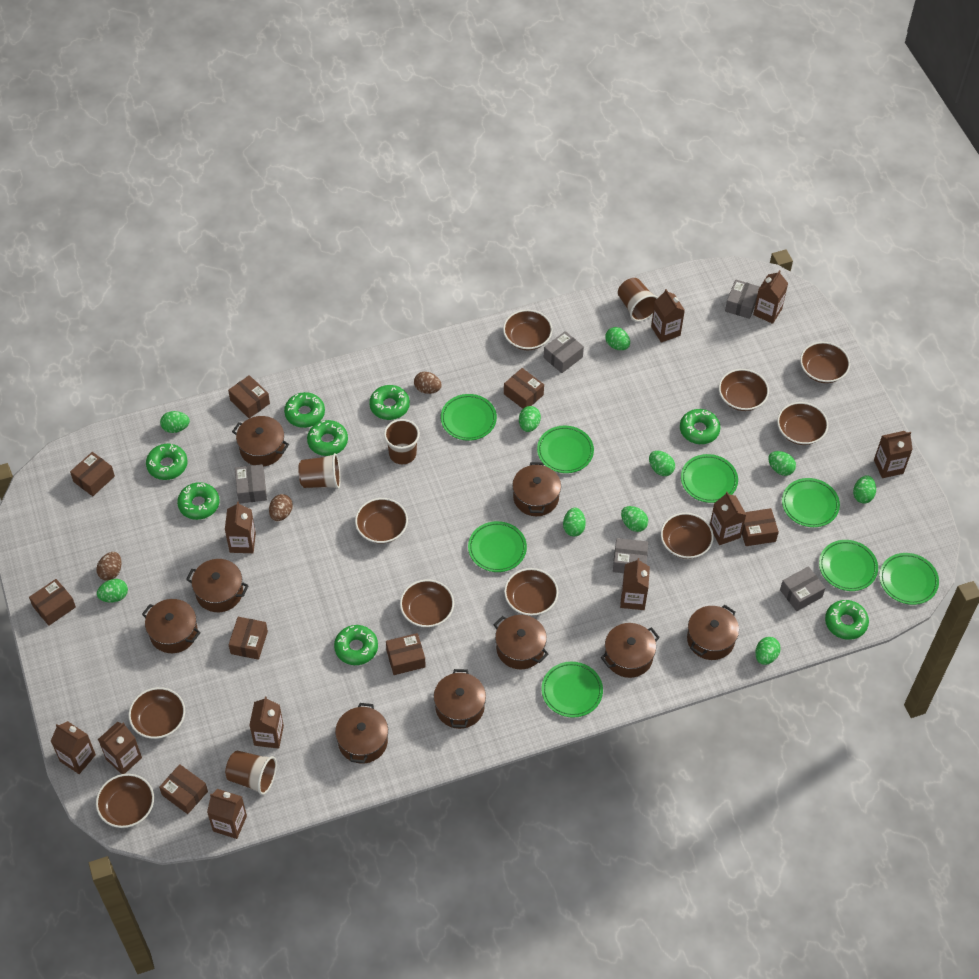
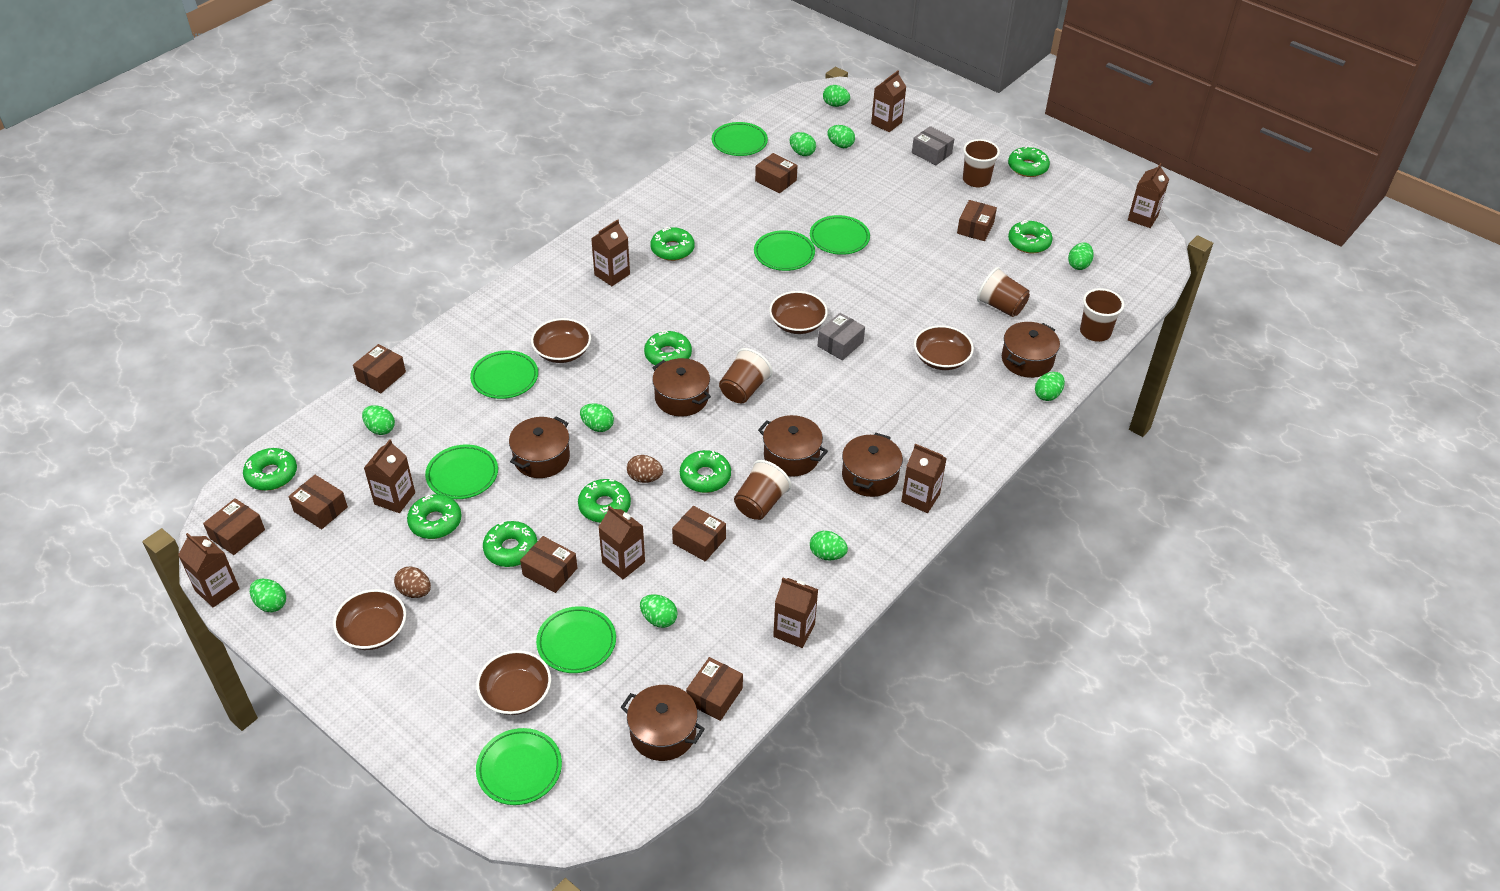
brown bowl: 10 -> 5
brown carton: 10 -> 8
brown cup: 4 -> 5
brown egg: 3 -> 2
brown pot: 9 -> 6
green donut: 8 -> 9
green plate: 8 -> 7
grey box: 5 -> 2

